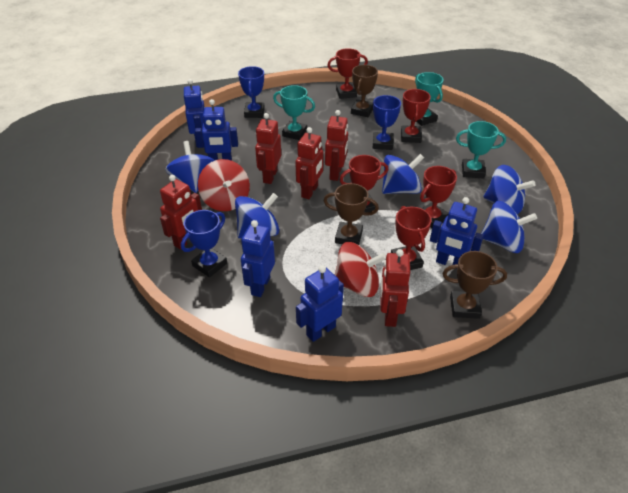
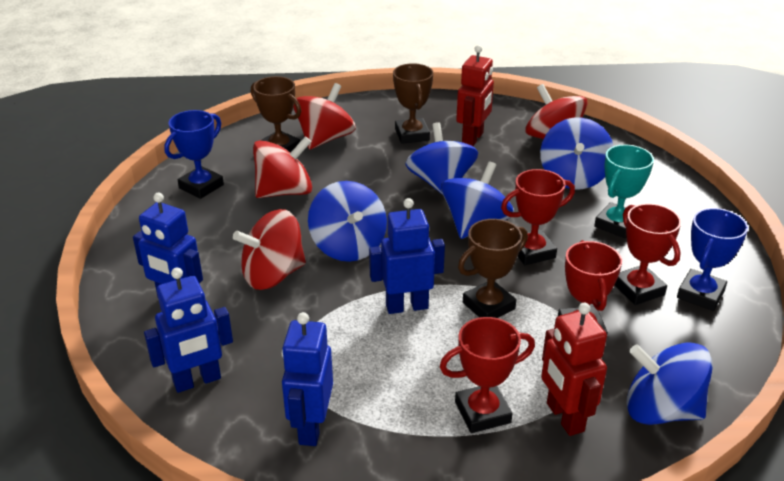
blue robot: 5 -> 4
blue trophy: 3 -> 2
red robot: 5 -> 2
red spinning top: 2 -> 4
red trophy: 5 -> 4
turquoise trophy: 3 -> 1

